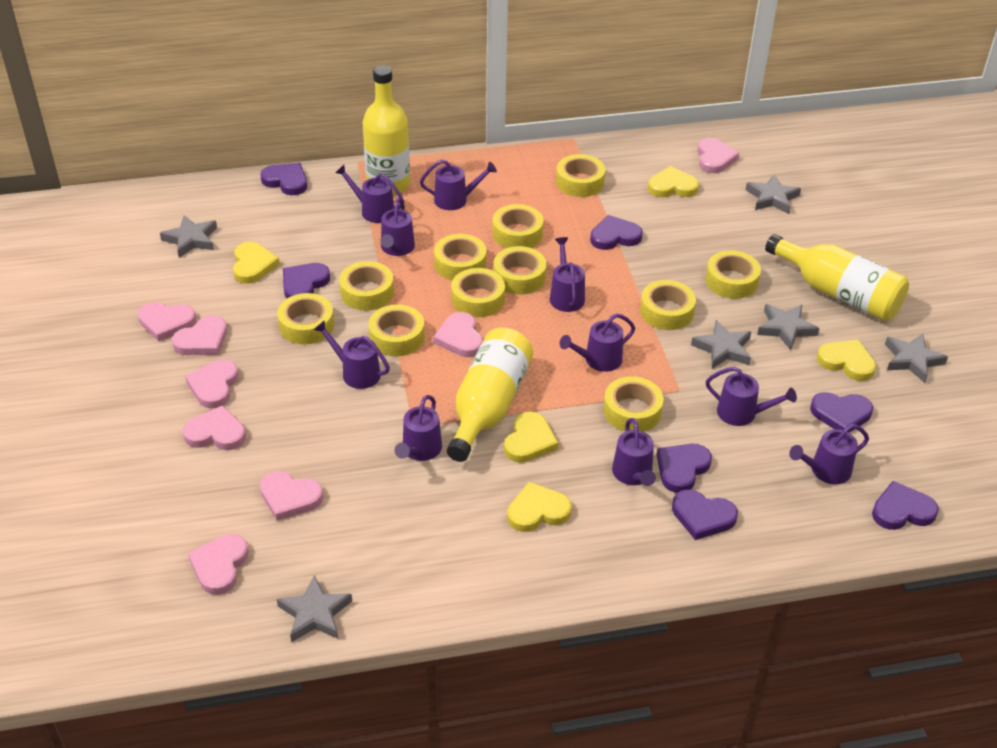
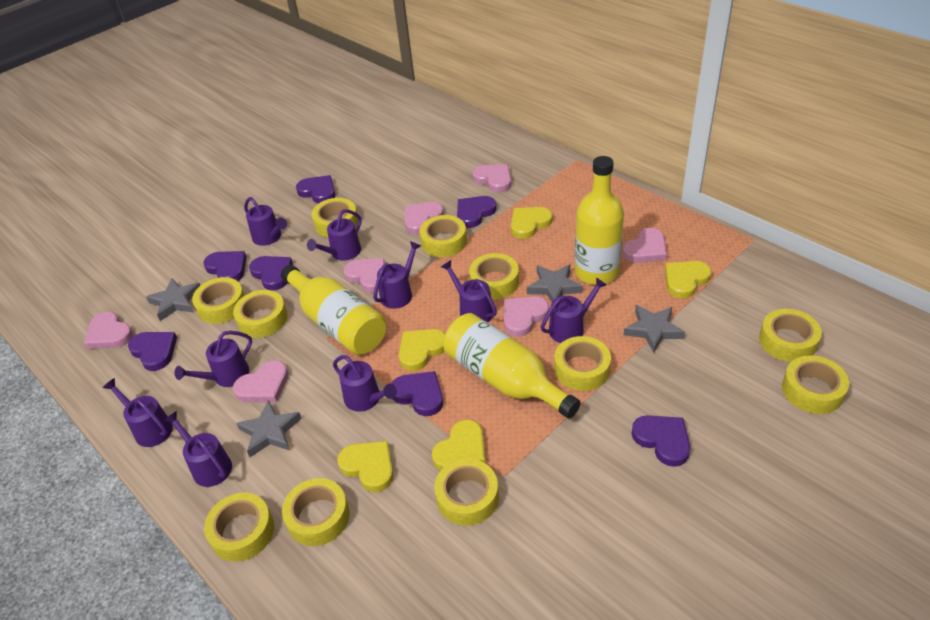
grey star: 6 -> 4
pink heart: 8 -> 7
purple watering can: 10 -> 9

